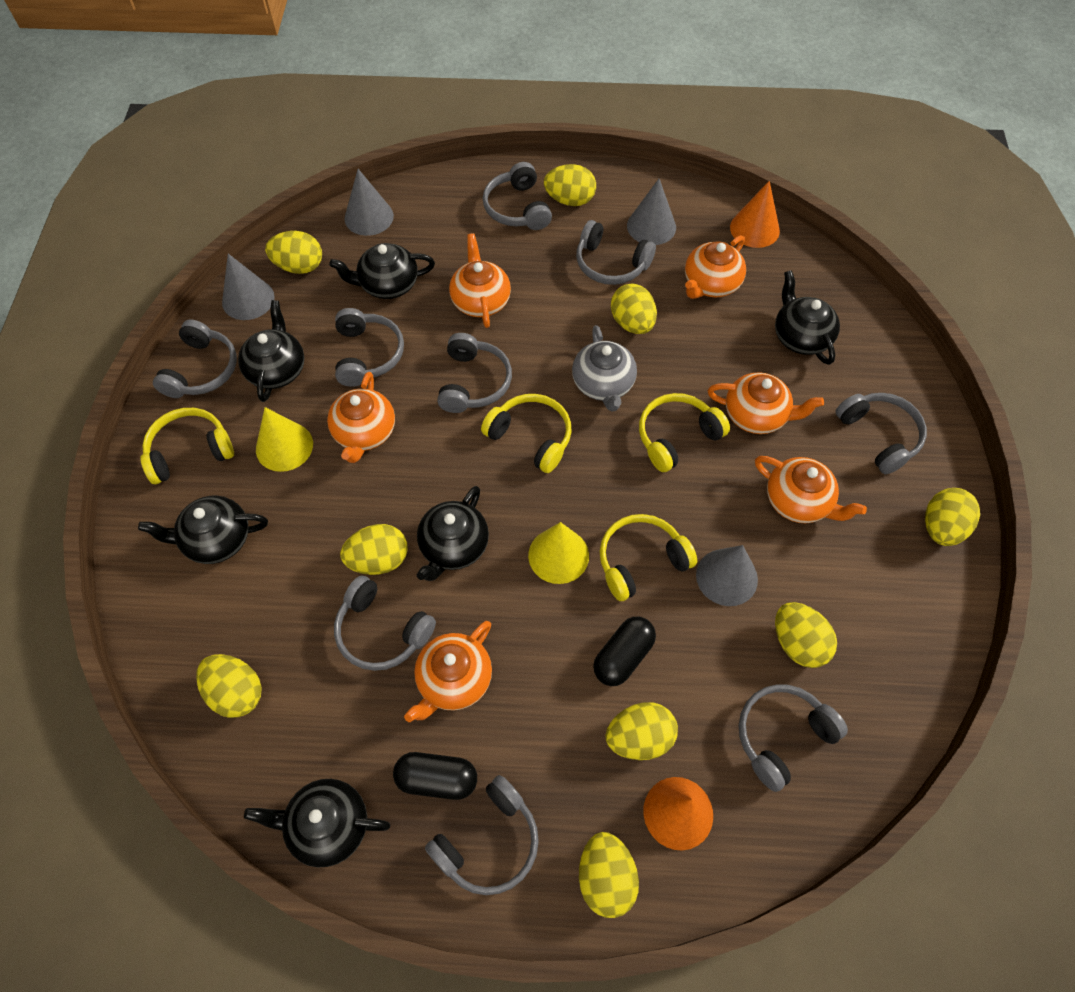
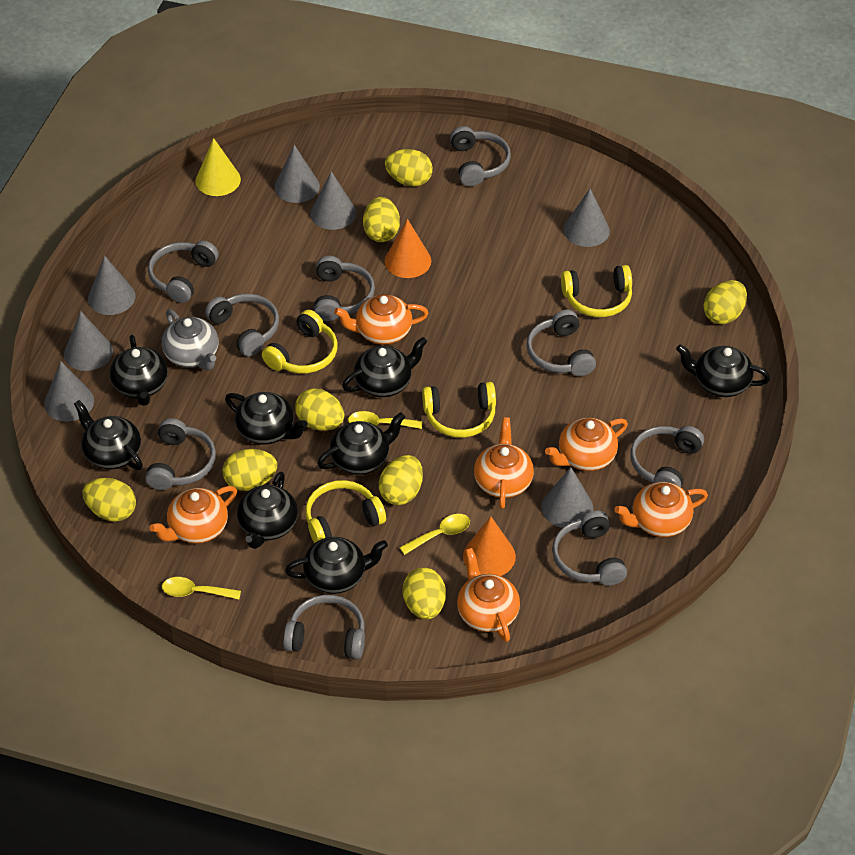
black capsule: 2 -> 0
black teapot: 6 -> 8
grey cone: 4 -> 7
yellow cone: 2 -> 1
yellow egg: 9 -> 8
yellow spoon: 0 -> 3

